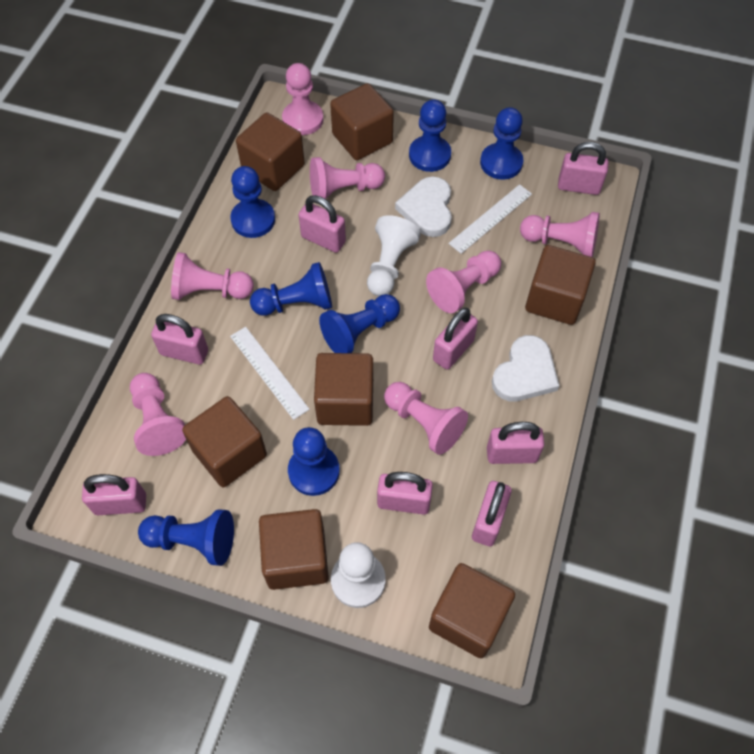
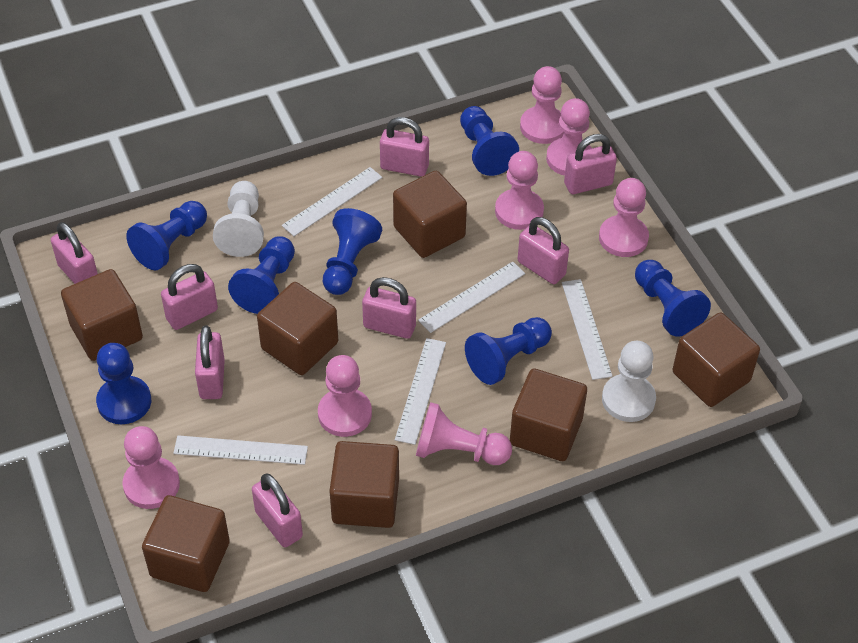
white heart: 2 -> 0
white ruler: 2 -> 5

